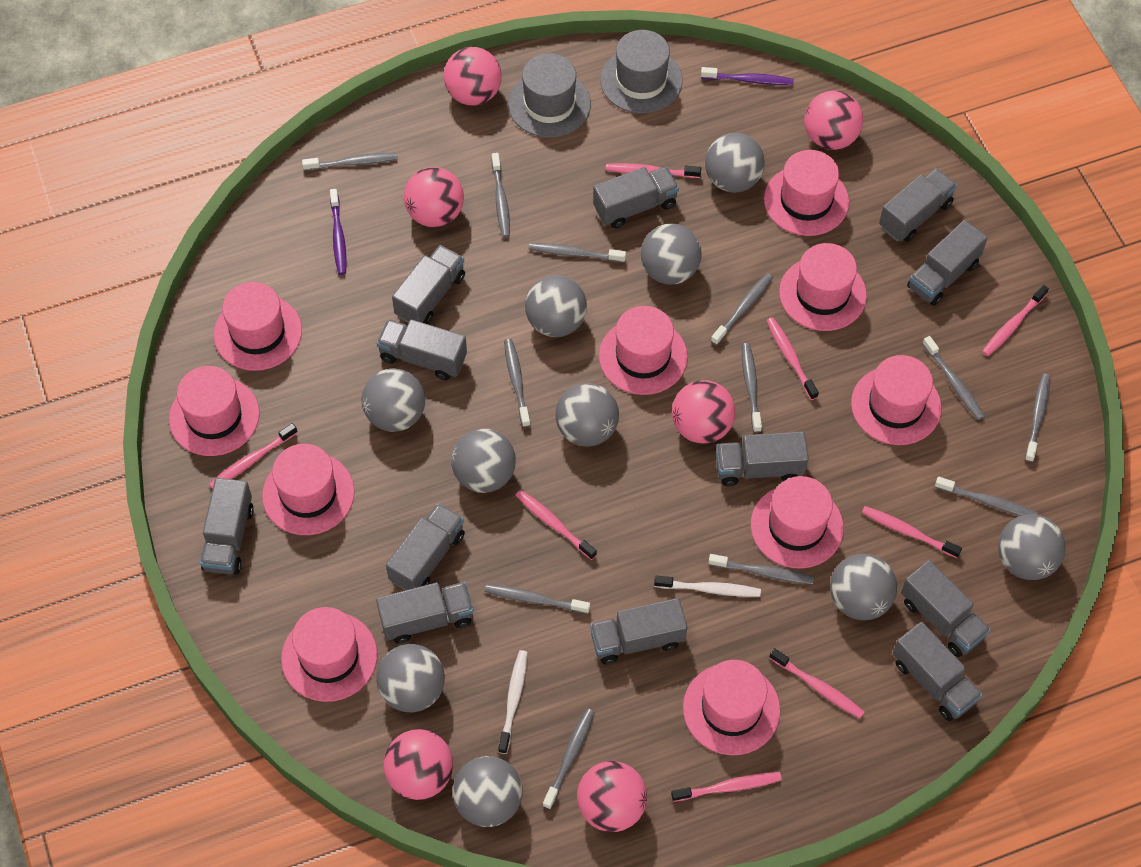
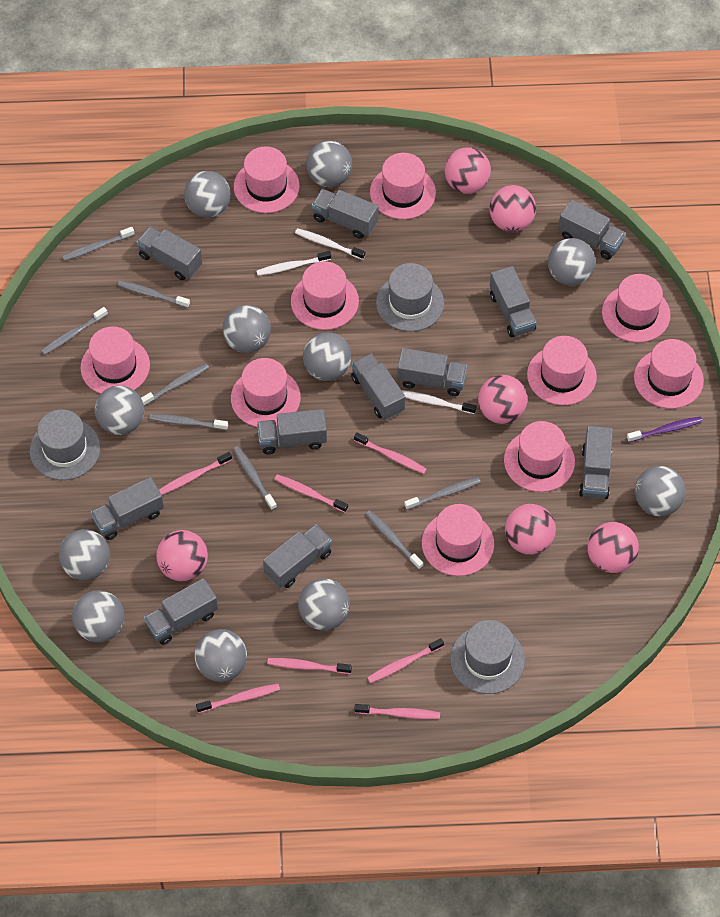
grey ball: 10 -> 11
grey hat: 2 -> 3
grey toothbrush: 12 -> 8
grey truck: 12 -> 11
pink toothbrush: 8 -> 7
purple toothbrush: 2 -> 1
white toothbrush: 2 -> 3

